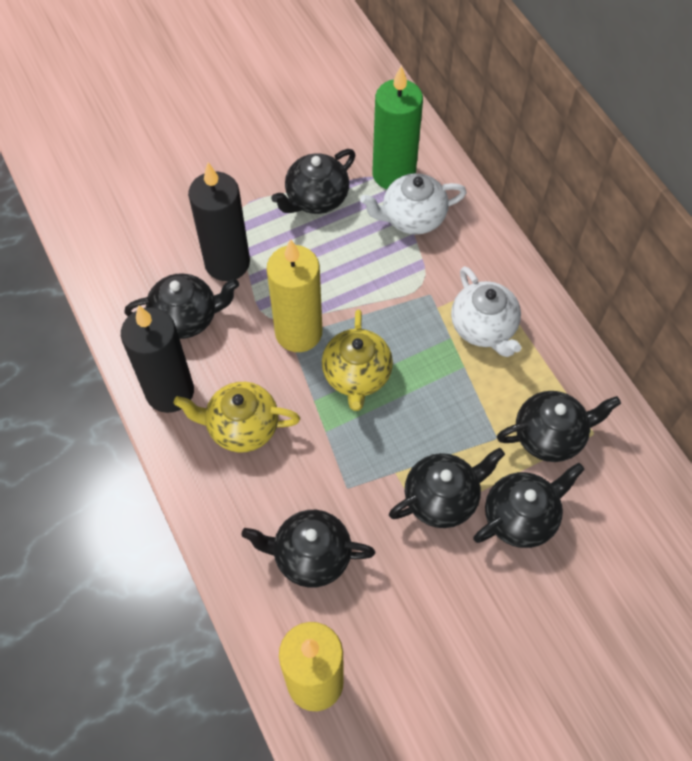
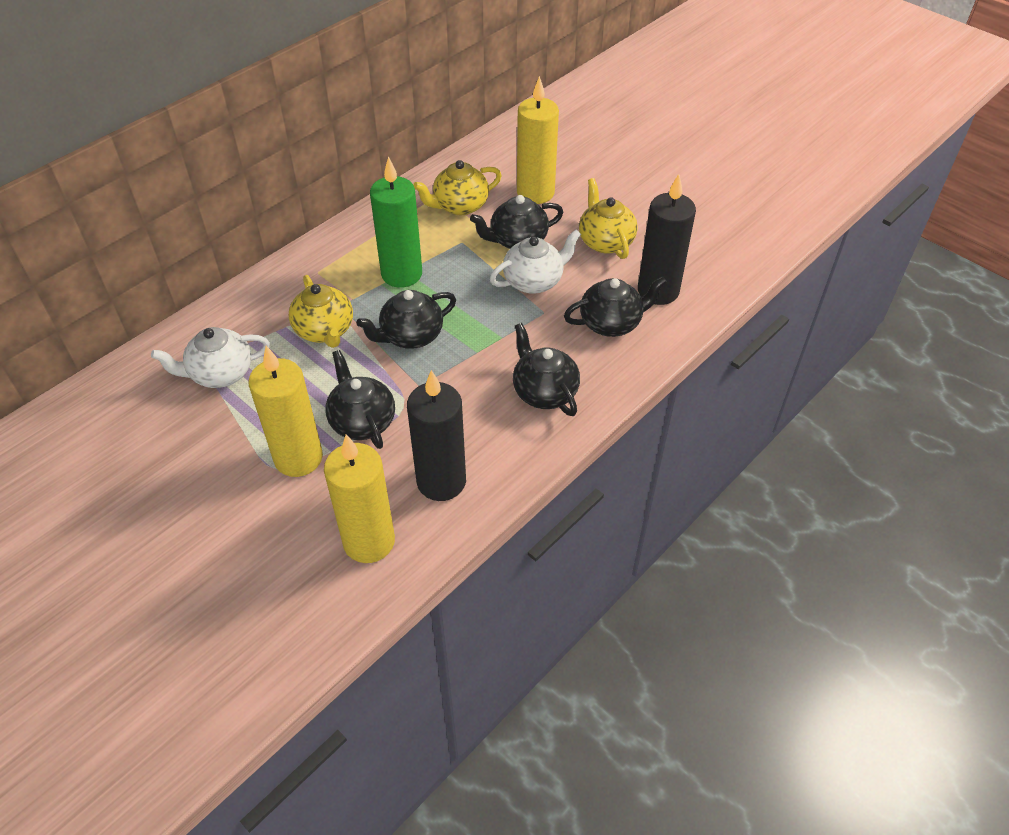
black teapot: 6 -> 5
yellow candle: 2 -> 3
yellow teapot: 2 -> 3

